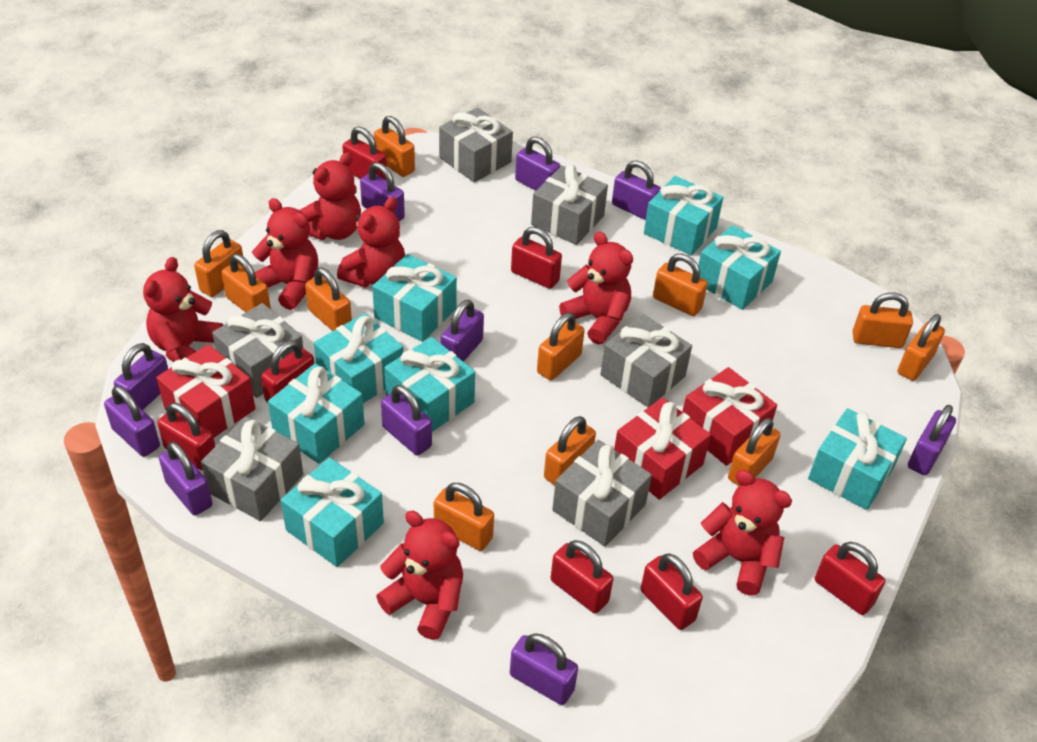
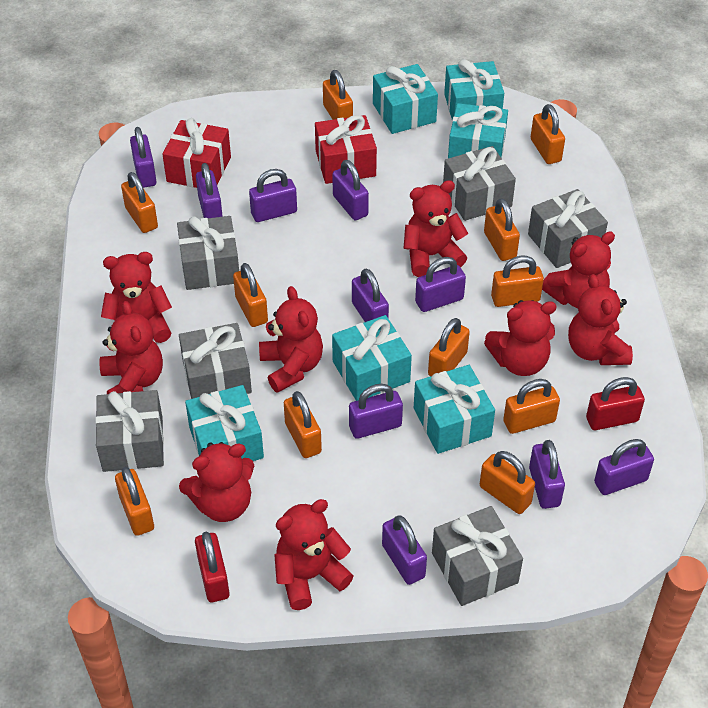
red gift: 3 -> 2
red padlock: 7 -> 2
red teddy bear: 7 -> 9
turquoise gift: 8 -> 6

